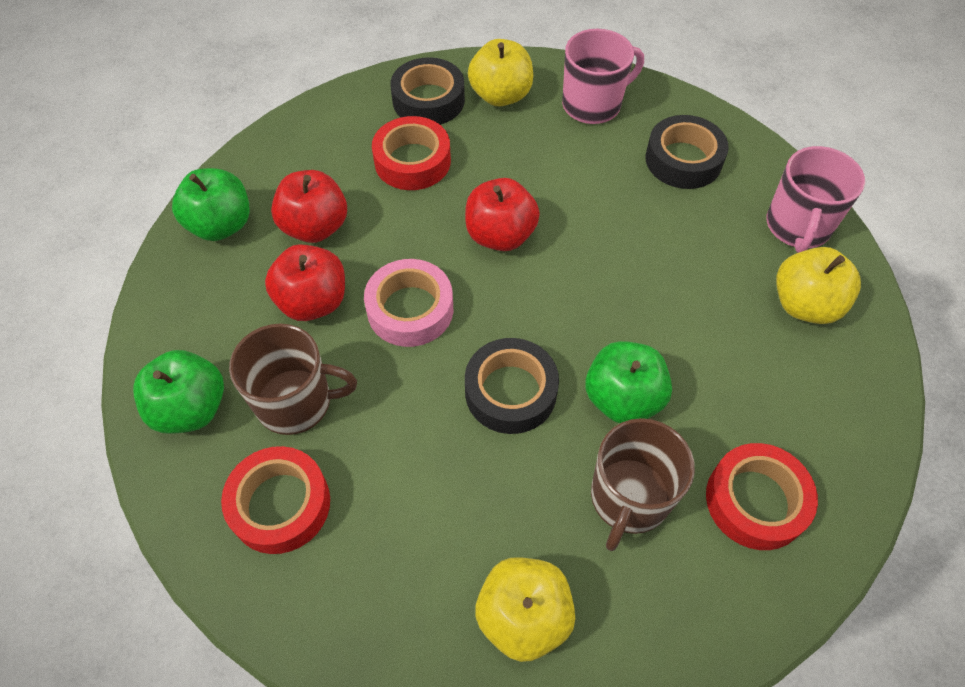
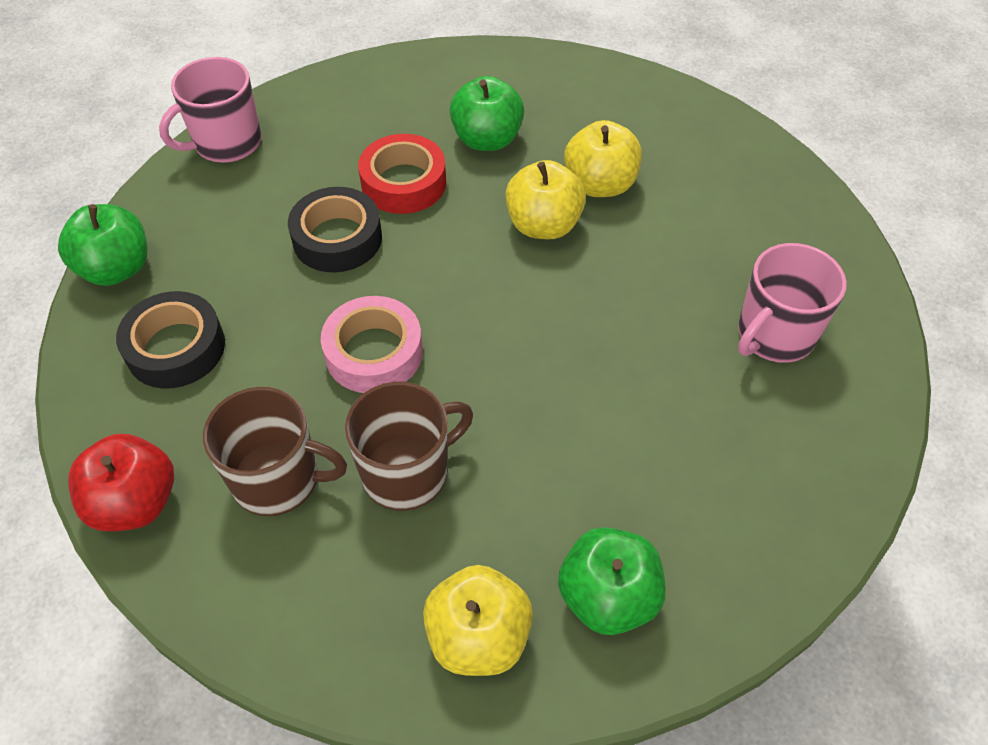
black tape: 3 -> 2
red apple: 3 -> 1
red tape: 3 -> 1

